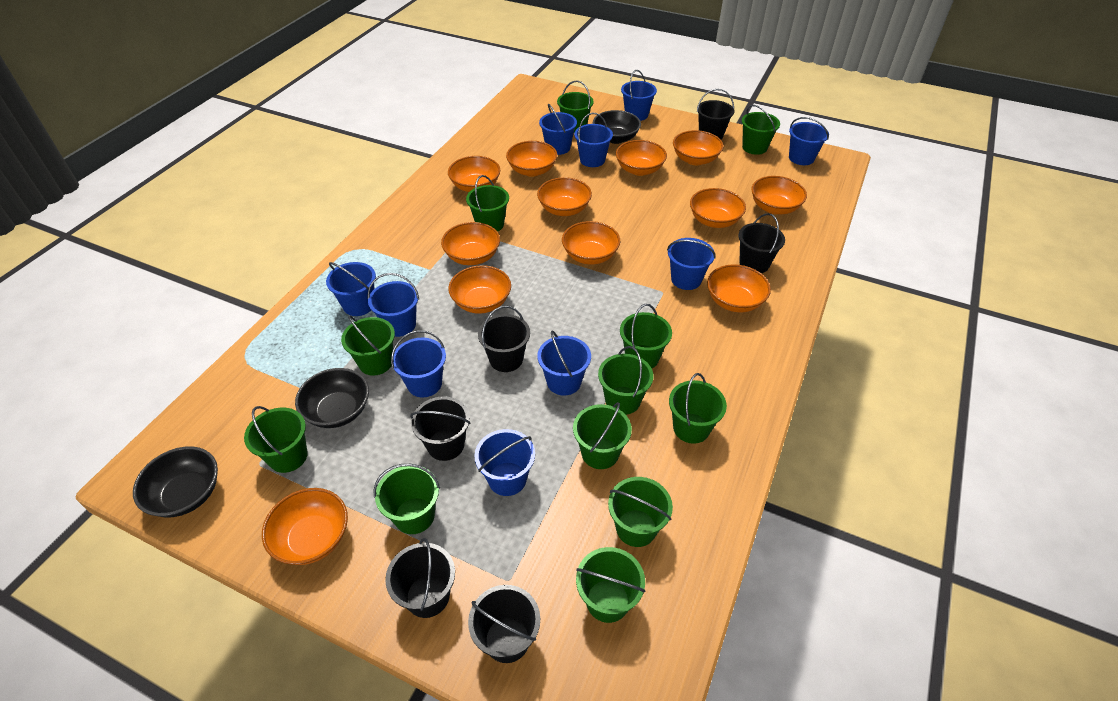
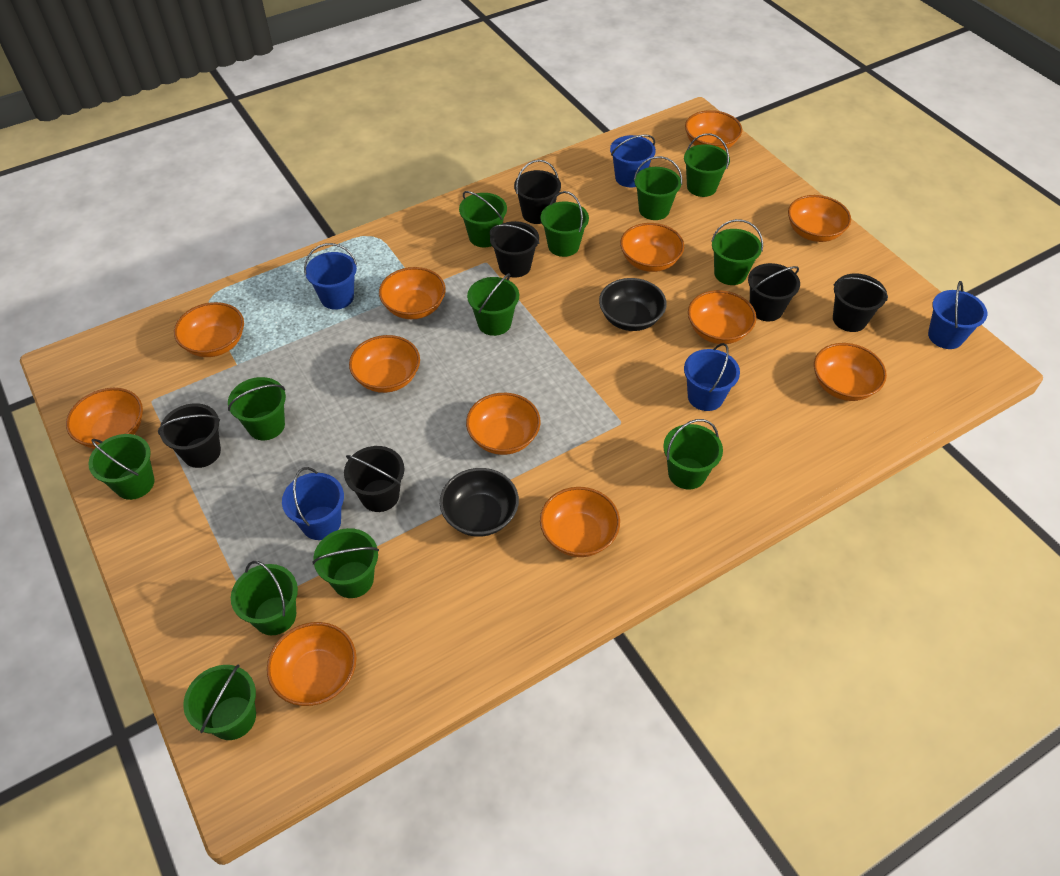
black bowl: 3 -> 2
blue bucket: 10 -> 5

